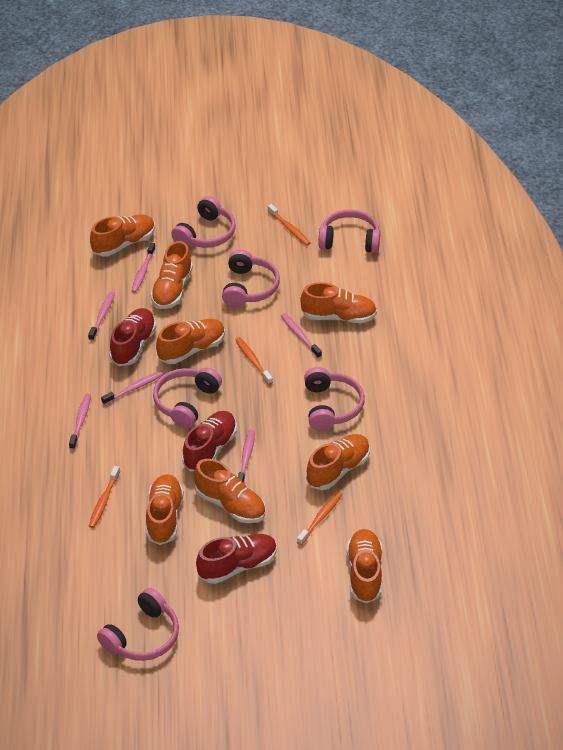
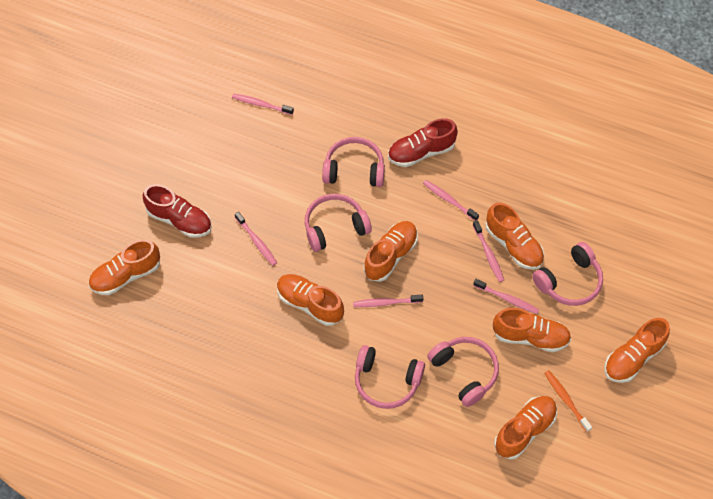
orange shoe: 8 -> 7
orange toothbrush: 4 -> 1
pink headphones: 6 -> 5
red shoe: 3 -> 2

